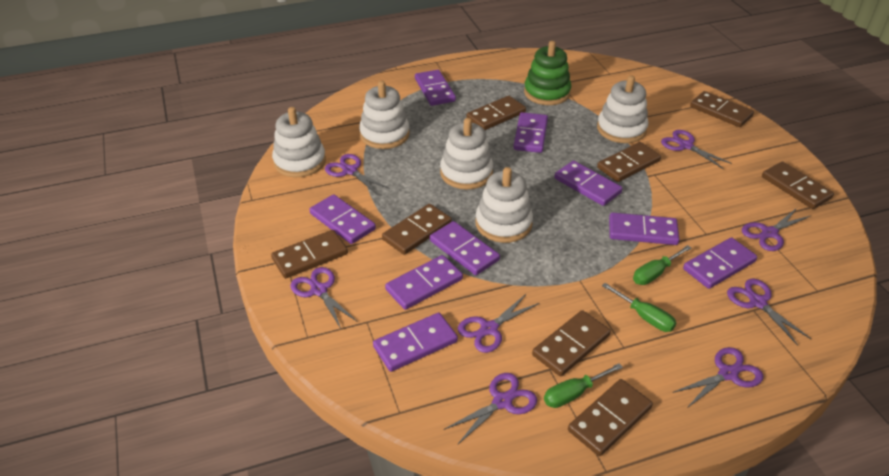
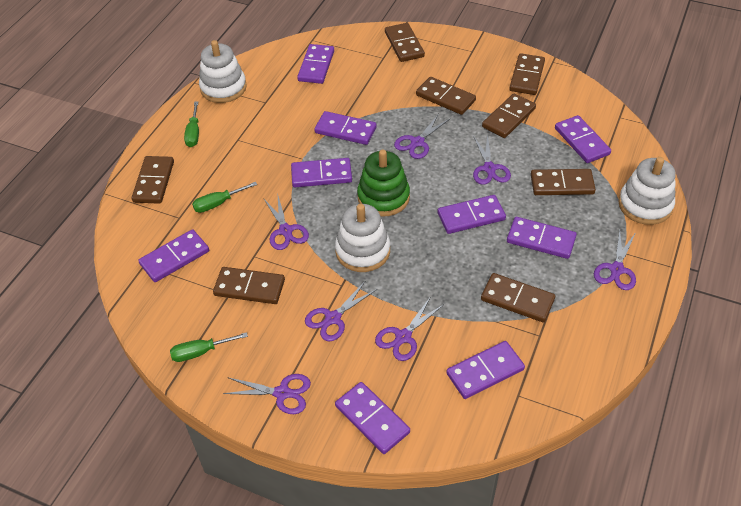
purple scissors: 8 -> 7
white stacking toy: 5 -> 3

